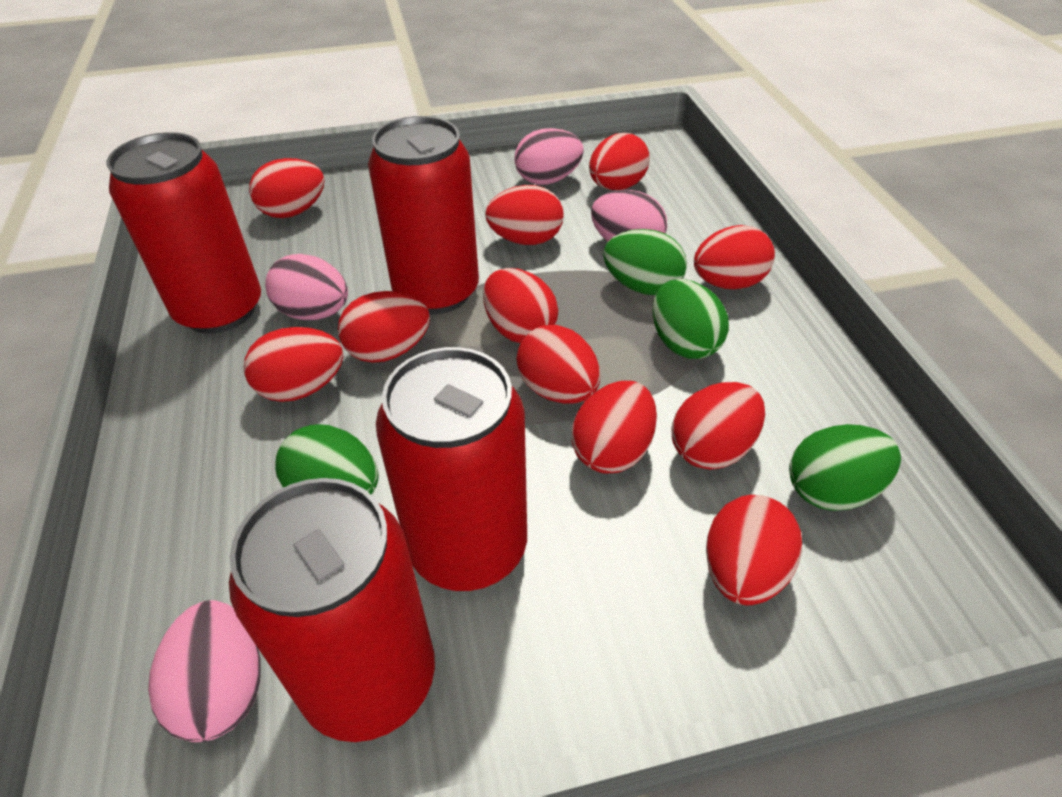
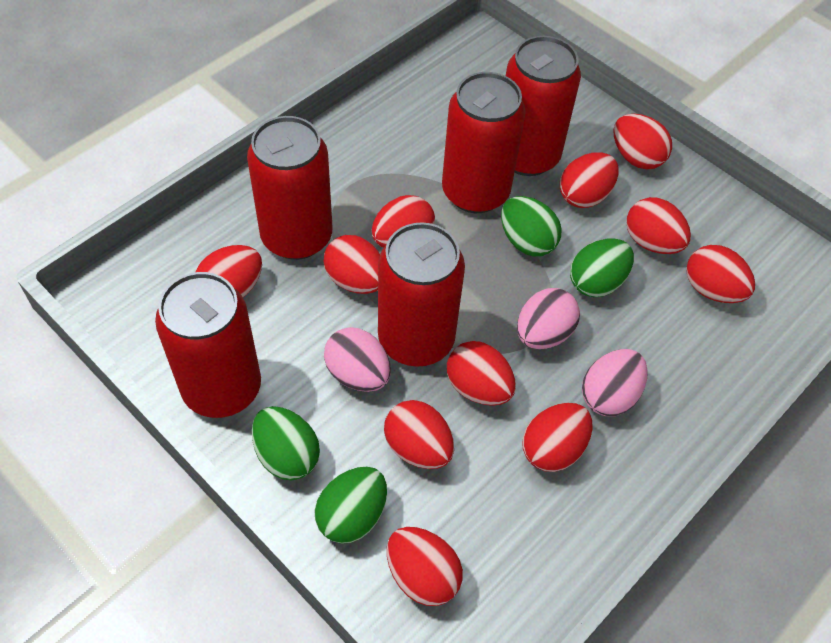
pink egg: 4 -> 3
red can: 4 -> 5

